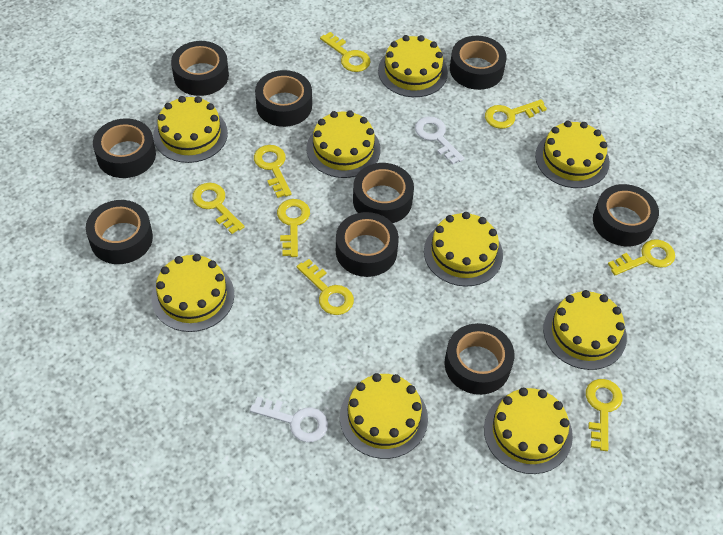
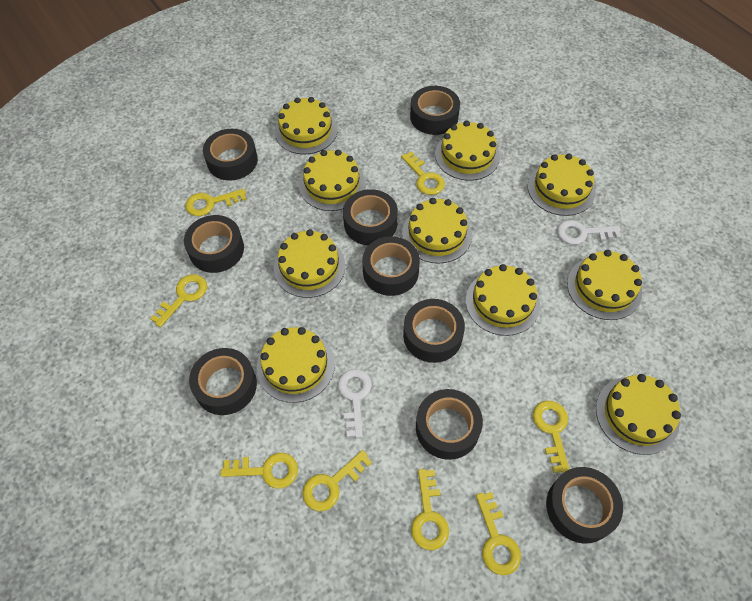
yellow cake: 9 -> 10

